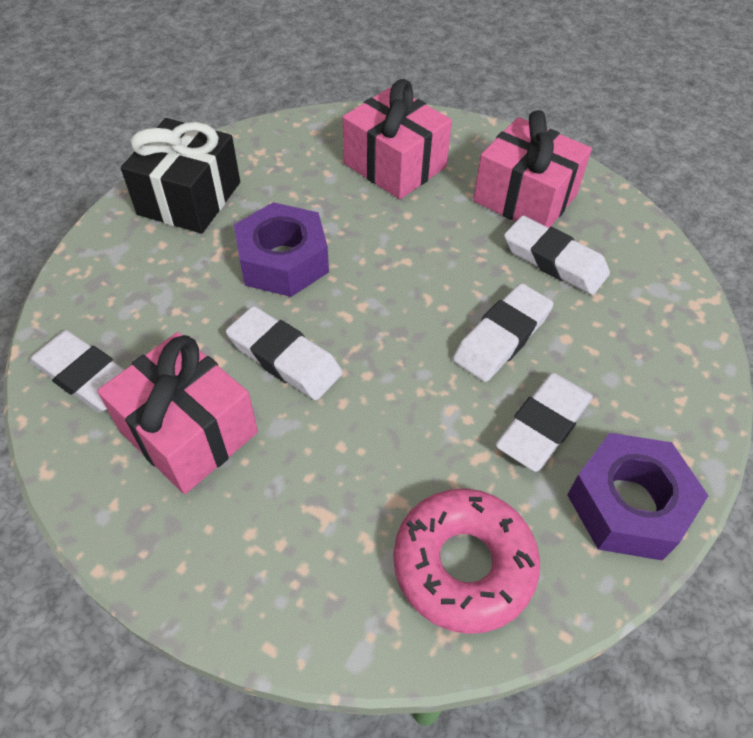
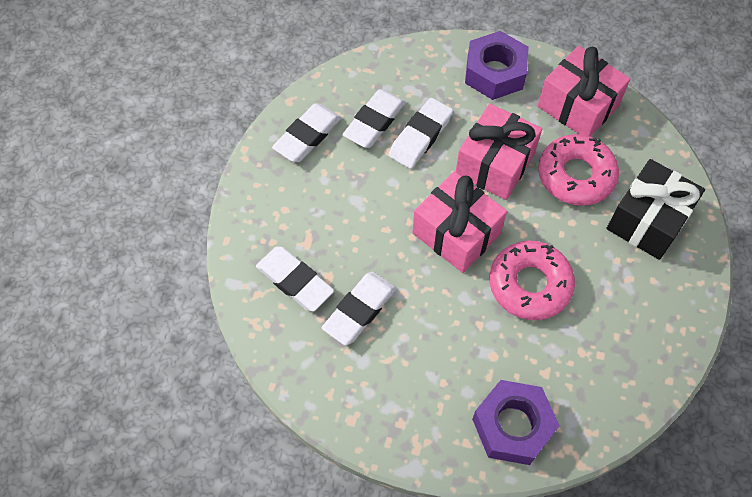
pink donut: 1 -> 2

